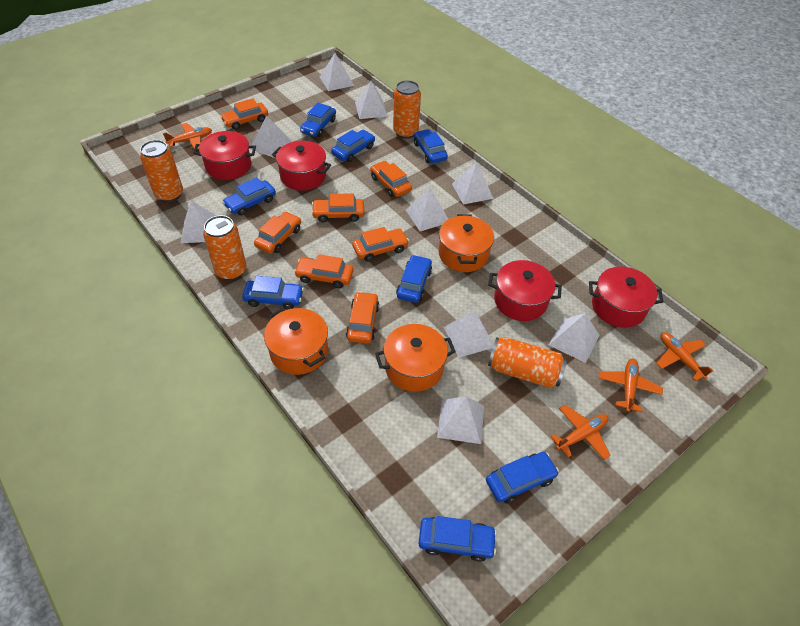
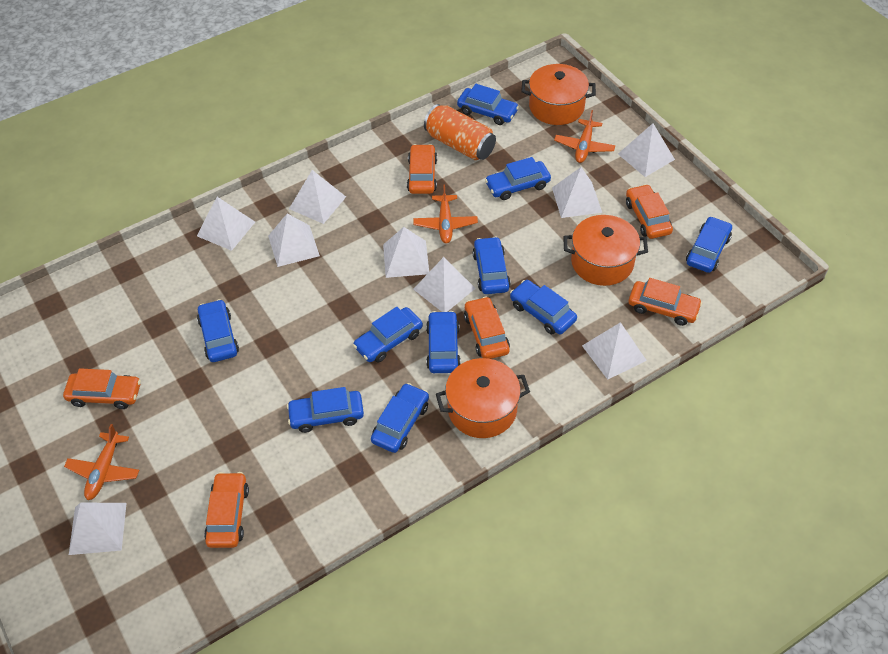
blue car: 8 -> 10
orange can: 4 -> 1
orange car: 7 -> 6
orange plane: 4 -> 3
red pot: 4 -> 0

